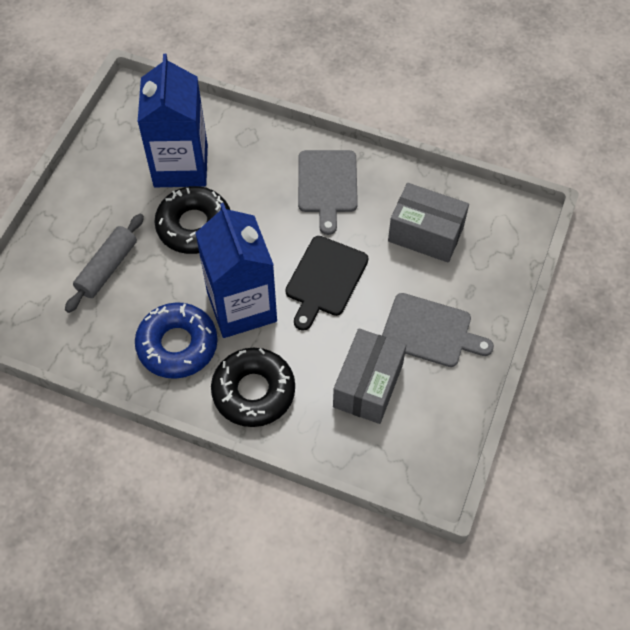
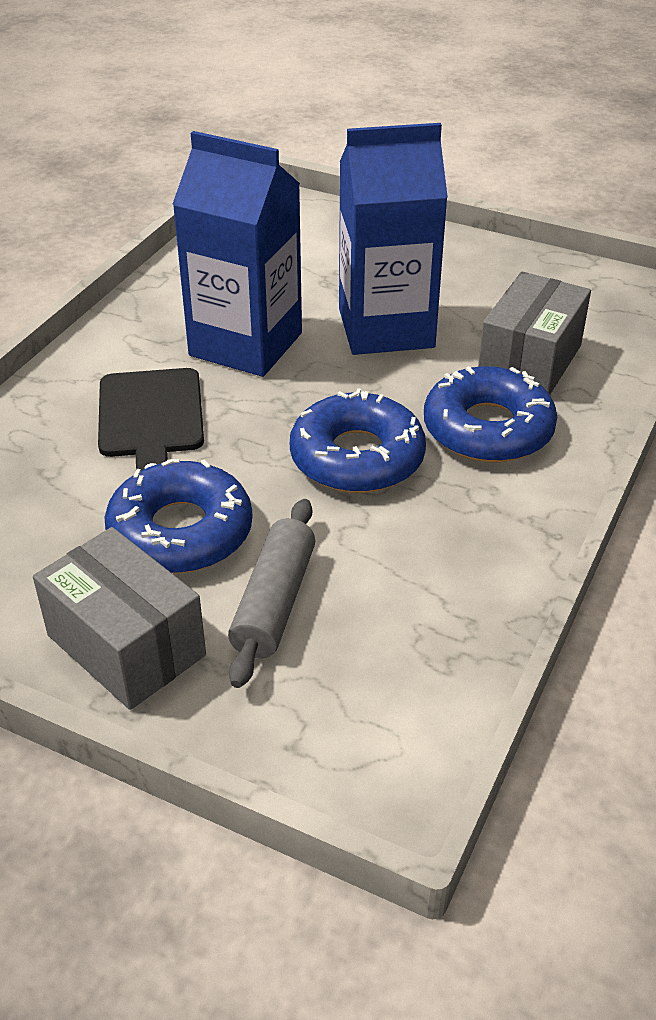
black donut: 2 -> 0
blue donut: 1 -> 3
grey cutting board: 2 -> 0

